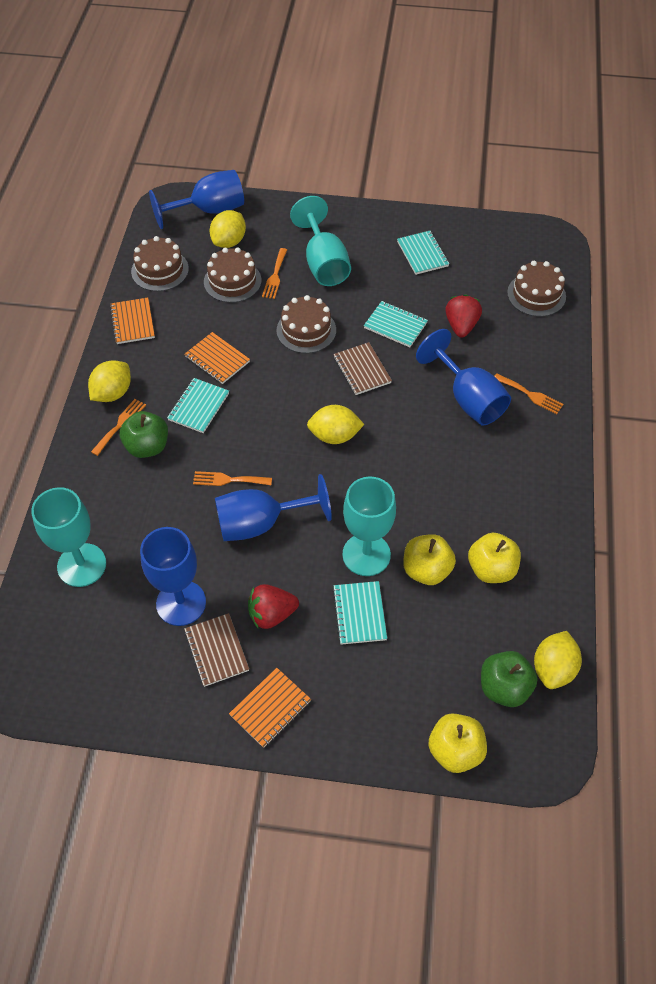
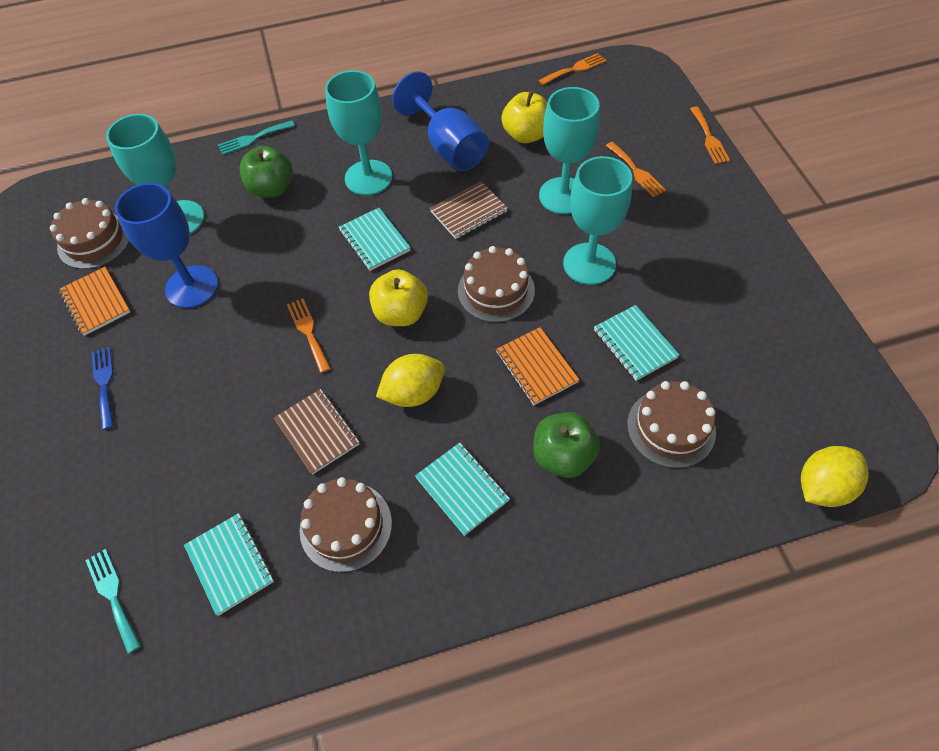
blue fork: 0 -> 1
blue goblet: 4 -> 2
orange notebook: 3 -> 2
red strawberry: 2 -> 0
turquoise fork: 0 -> 2
turquoise goblet: 3 -> 4
yellow apple: 3 -> 2
yellow lemon: 4 -> 2

